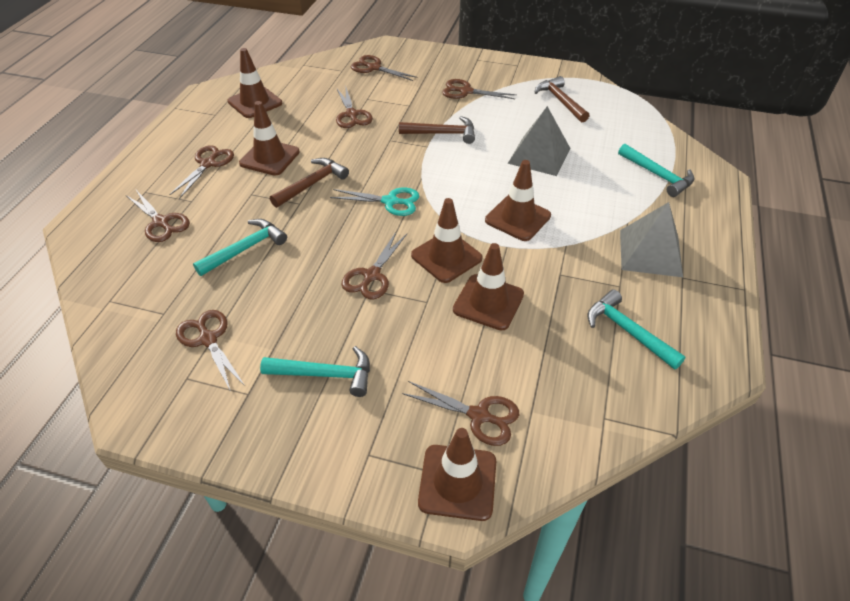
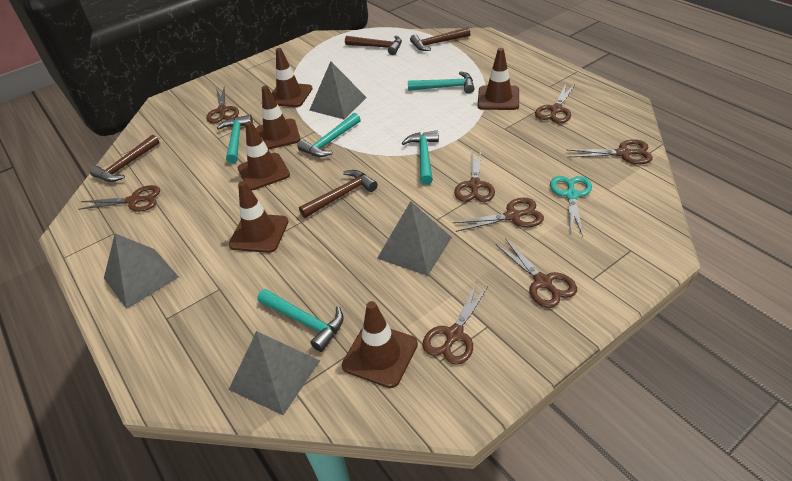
brown hammer: 3 -> 4
grey pyramid: 2 -> 4
turquoise hammer: 4 -> 5

